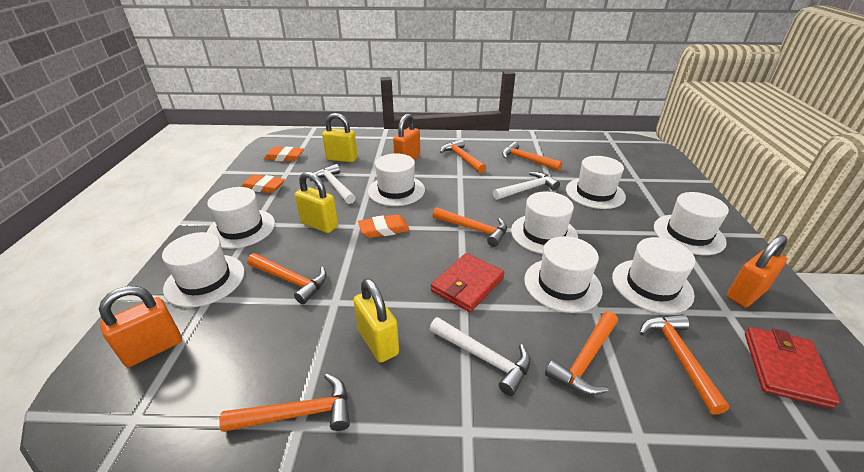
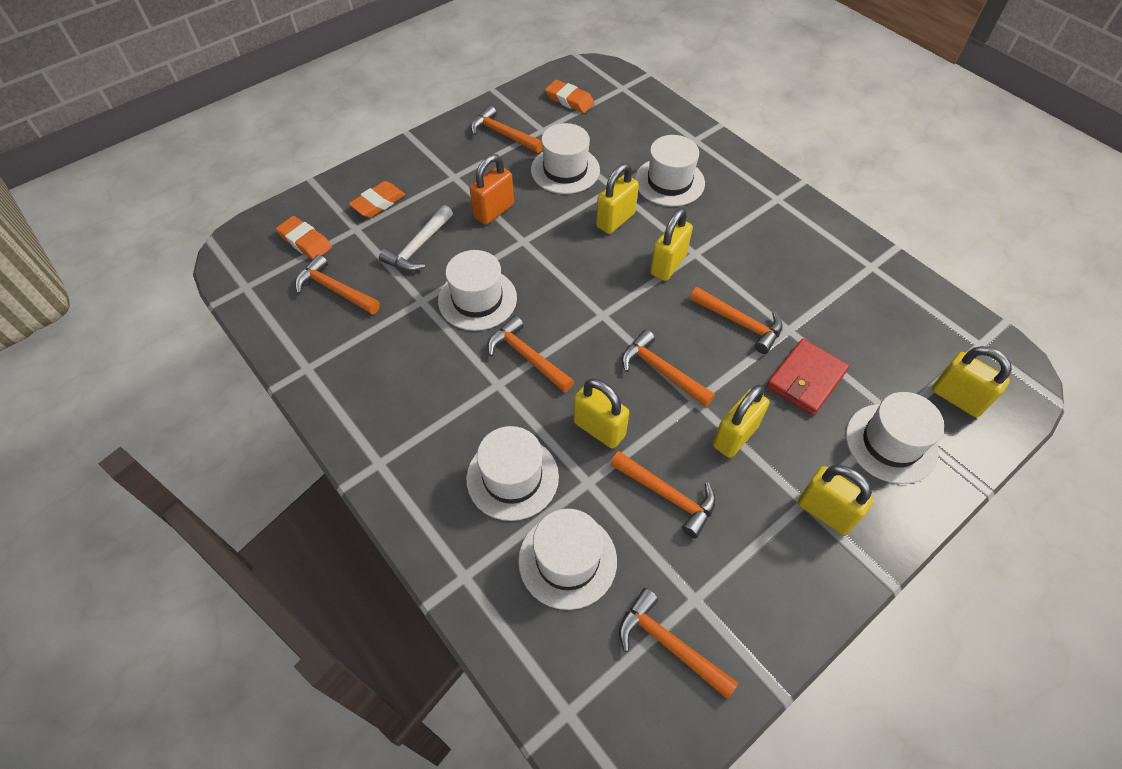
orange padlock: 3 -> 1
red wallet: 2 -> 1
white hammer: 3 -> 1
white hat: 8 -> 6
yellow padlock: 3 -> 6

